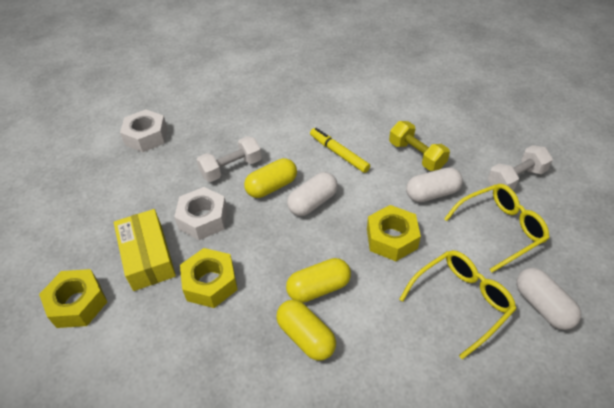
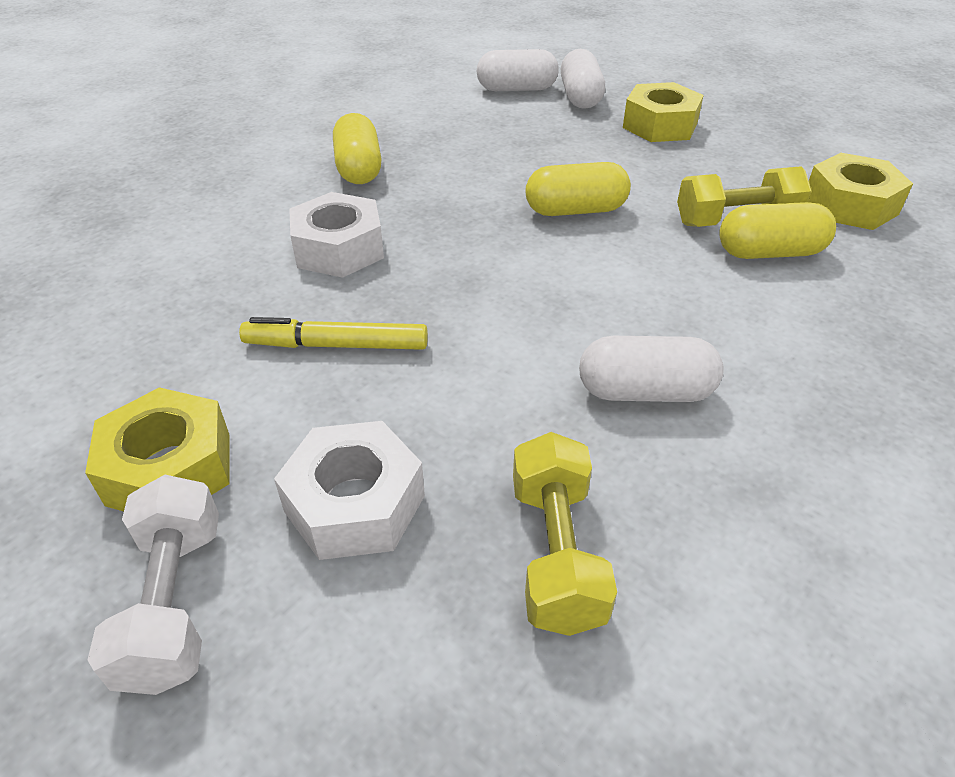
white dumbbell: 2 -> 1
yellow box: 1 -> 0
yellow dumbbell: 1 -> 2
yellow glasses: 2 -> 0

